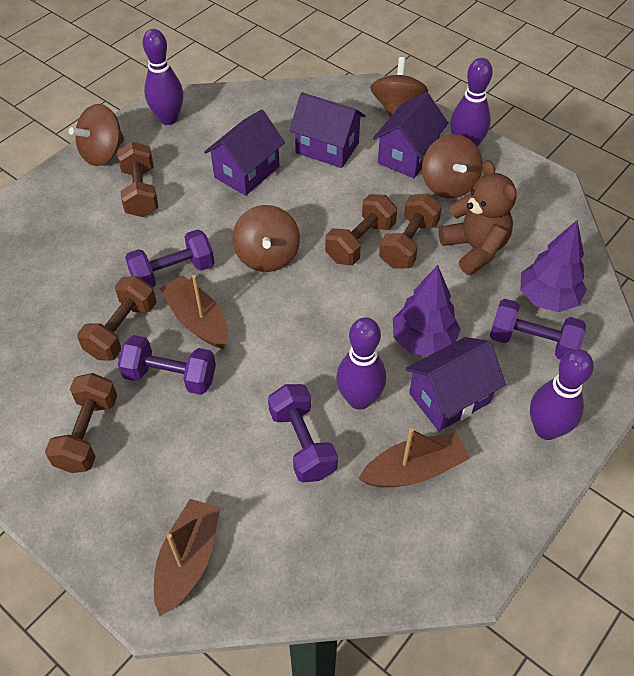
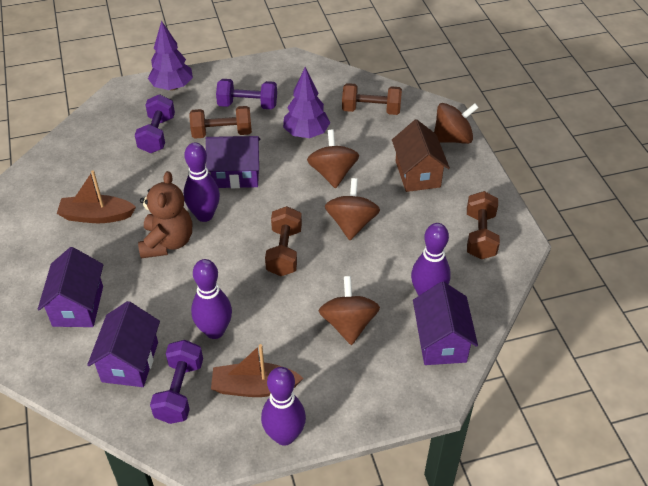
brown boat: 3 -> 2
brown dumbbell: 5 -> 4
brown house: 0 -> 1
purple dumbbell: 4 -> 3

